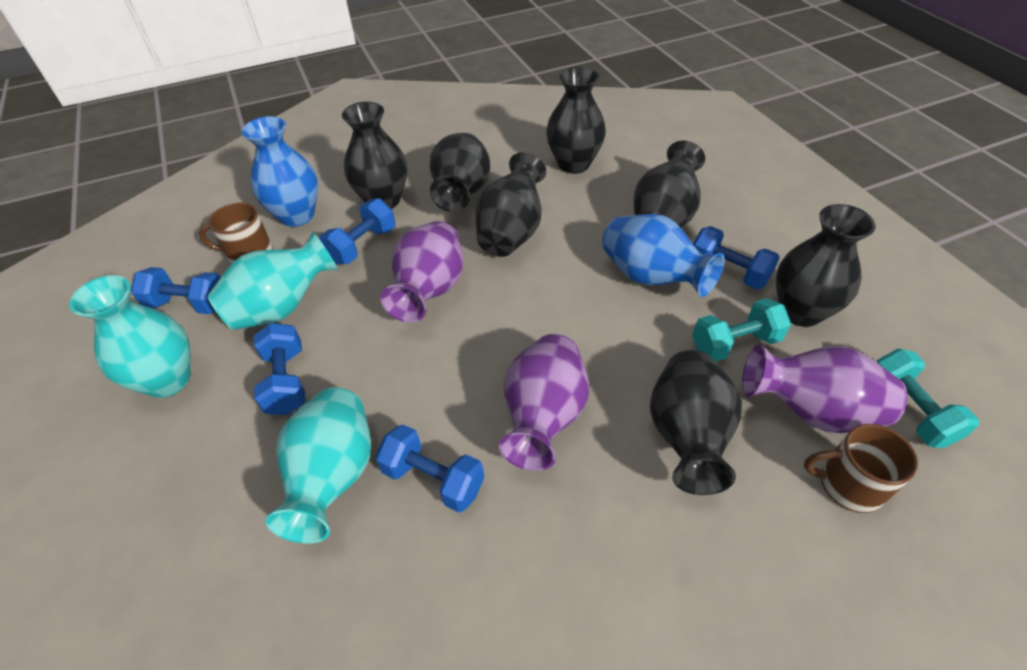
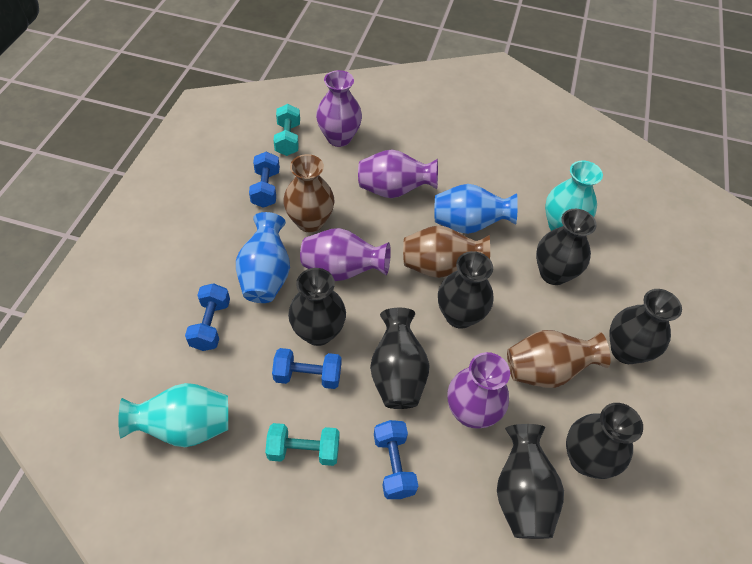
blue dumbbell: 5 -> 4
brown mug: 2 -> 0
brown vase: 0 -> 3
purple vase: 3 -> 4
turquoise vase: 3 -> 2

